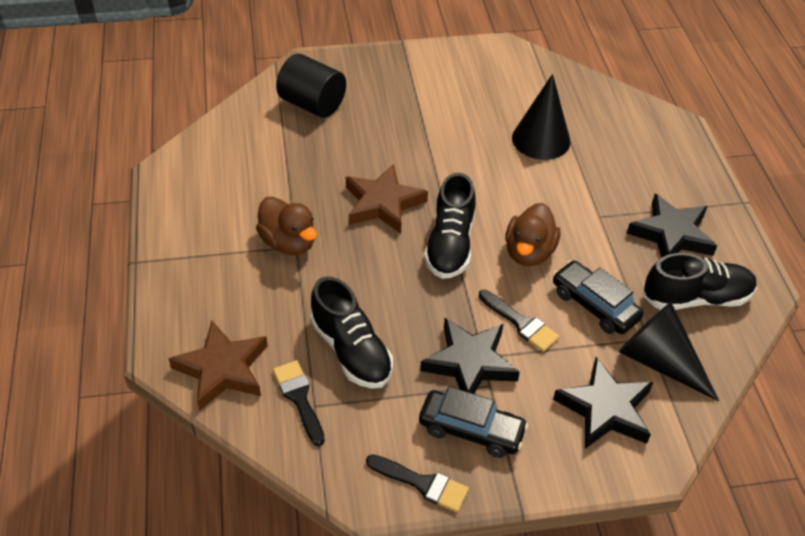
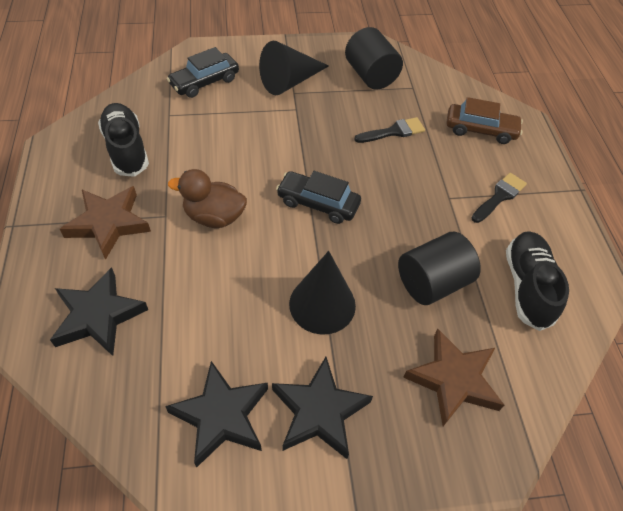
black brush: 3 -> 2
black cylinder: 1 -> 2
black shoe: 3 -> 2
brown car: 0 -> 1
brown duck: 2 -> 1

